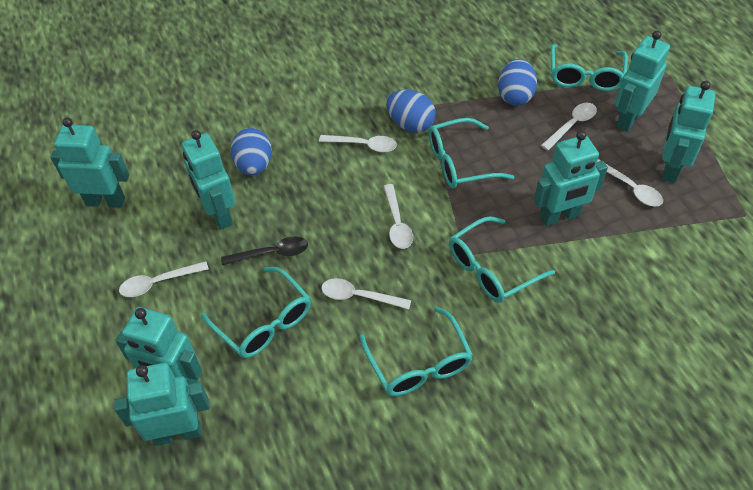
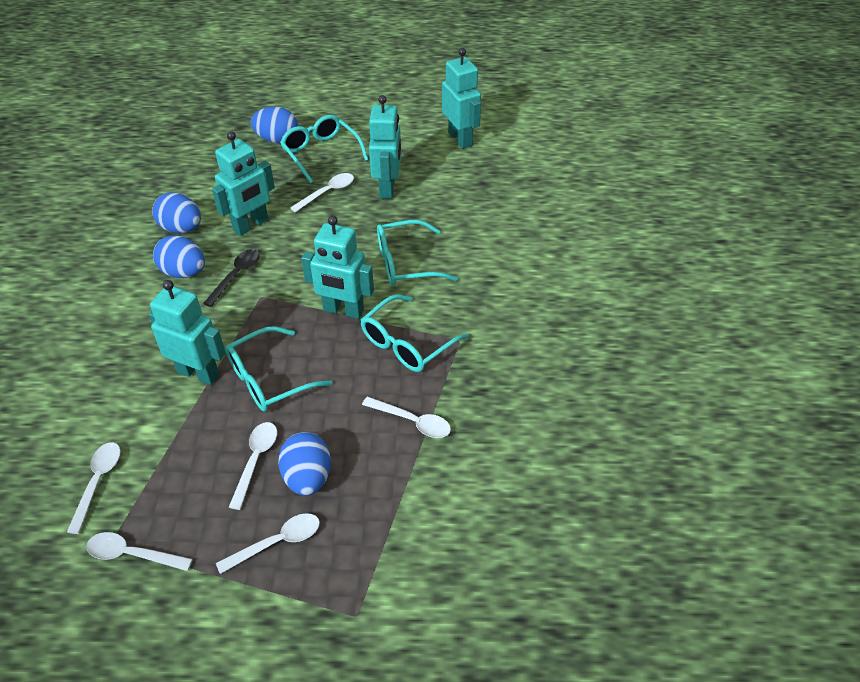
blue egg: 3 -> 4
turquoise glasses: 5 -> 4
turquoise robot: 7 -> 5

